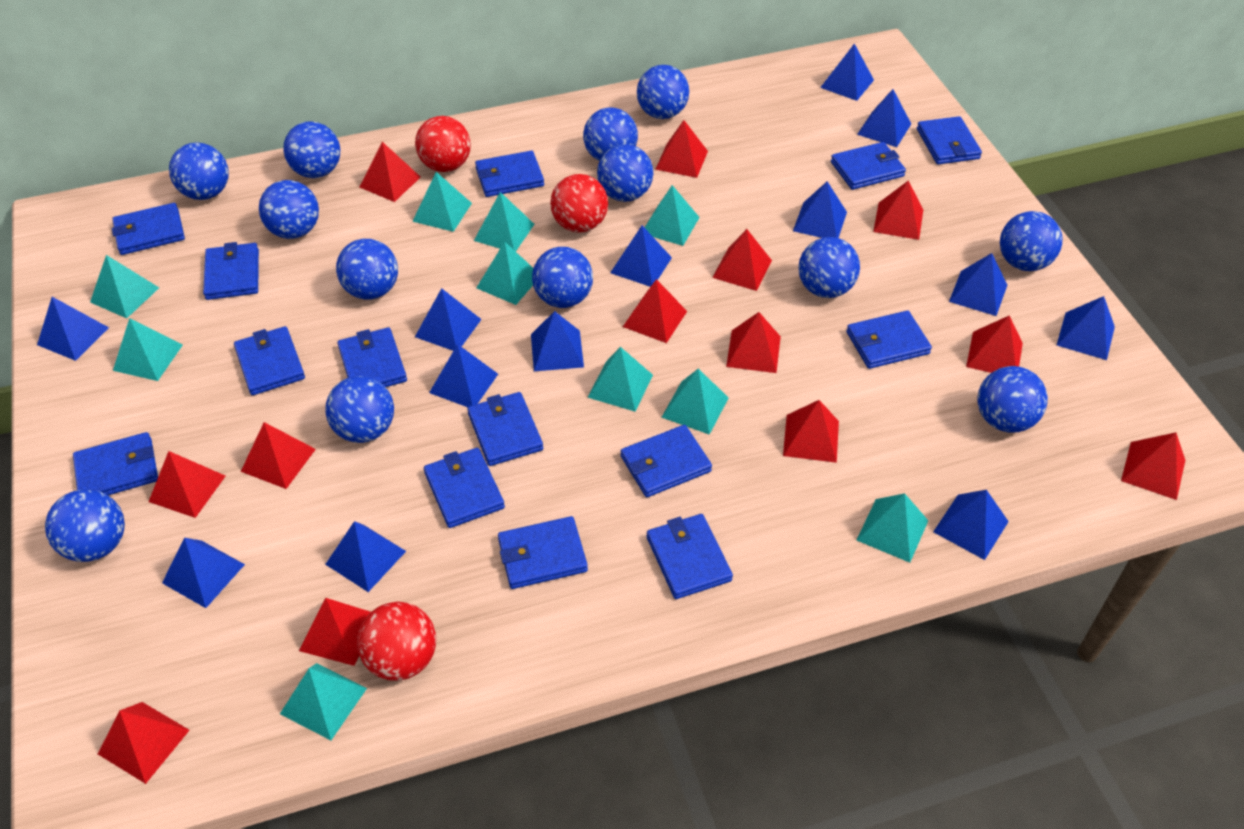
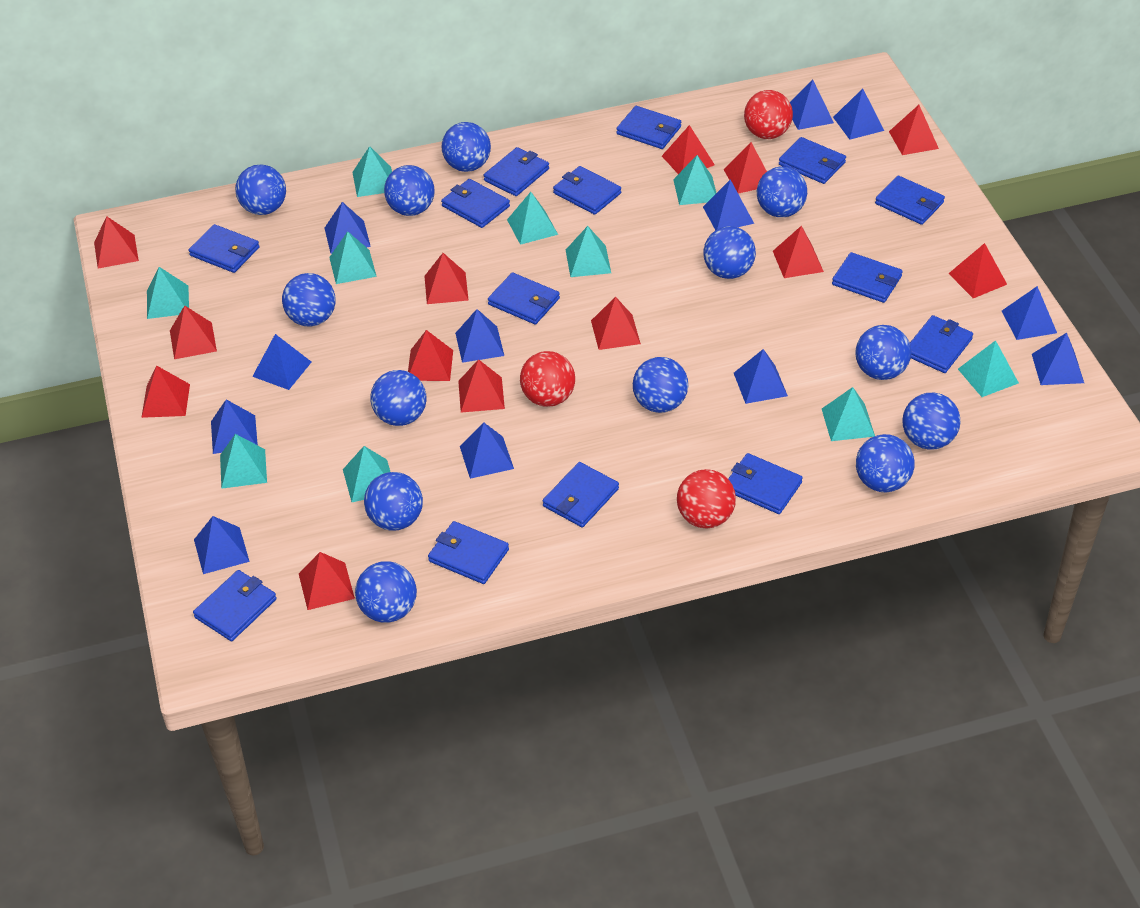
blue pyramid: 13 -> 12

